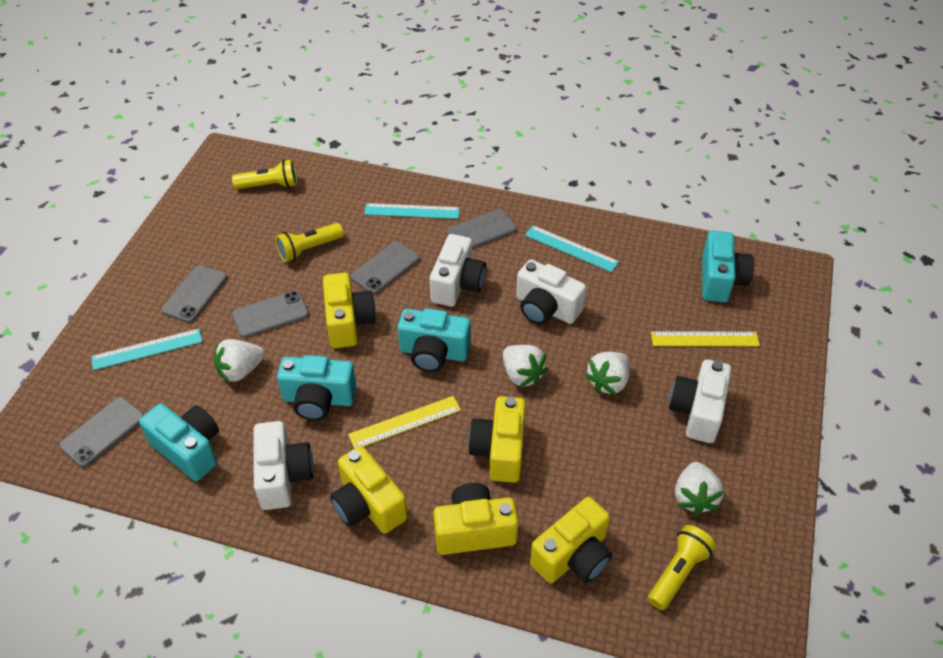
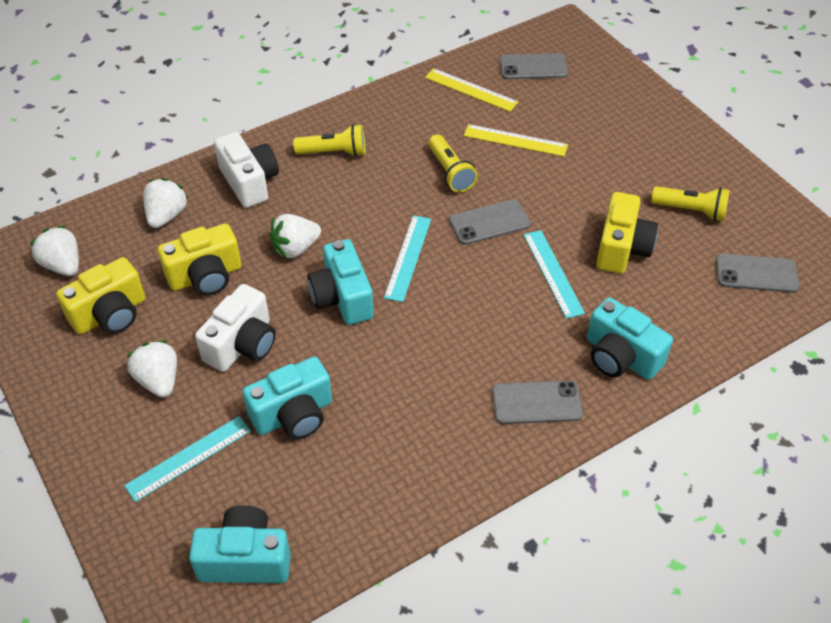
grey phone: 5 -> 4
white camera: 4 -> 2
yellow camera: 5 -> 3

